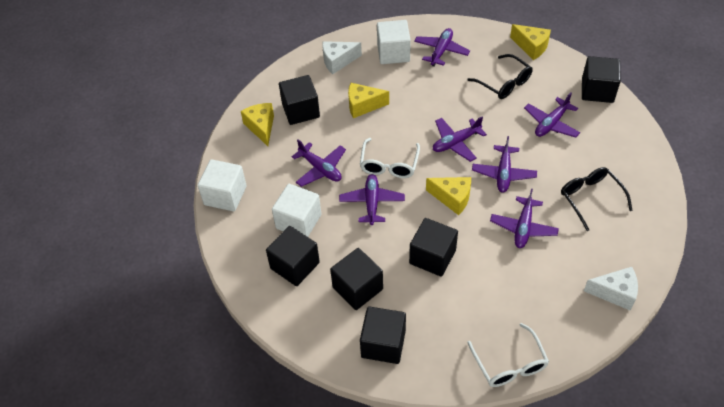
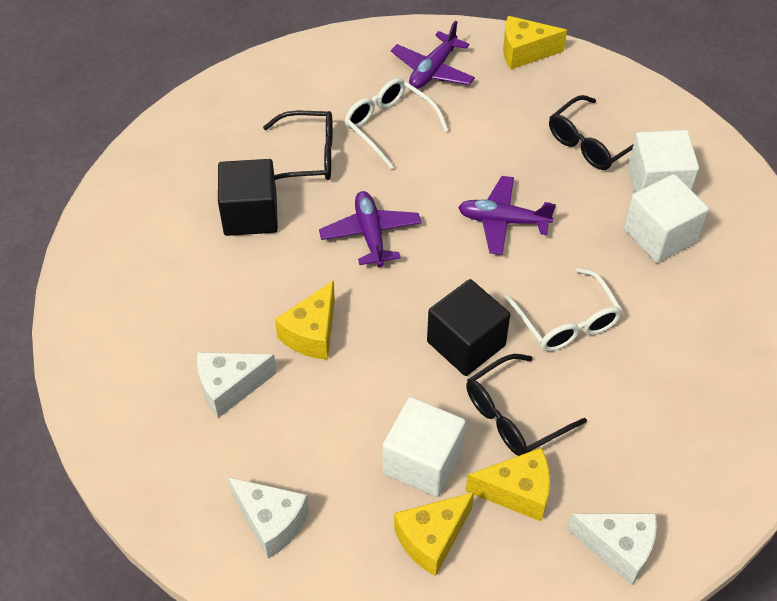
black cube: 6 -> 2
black glasses: 2 -> 3
purple plane: 7 -> 3
white cheese: 2 -> 3

